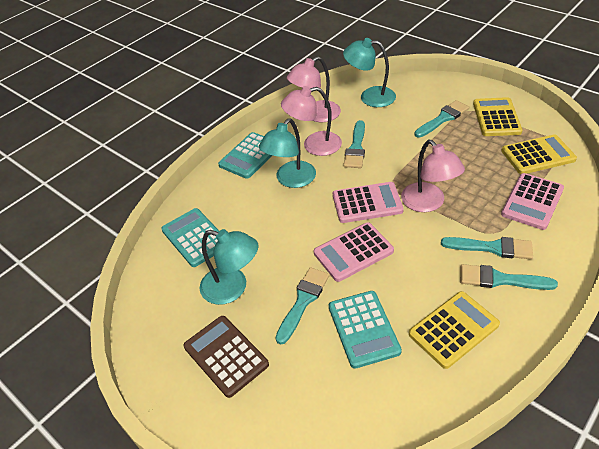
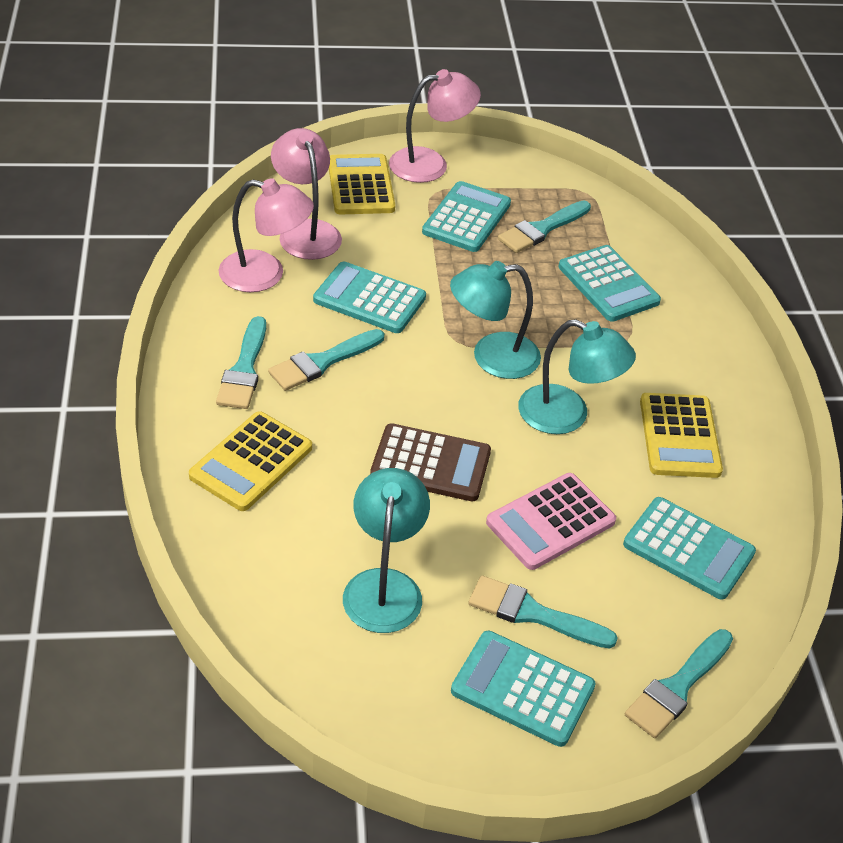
pink calculator: 3 -> 1
turquoise calculator: 3 -> 5

